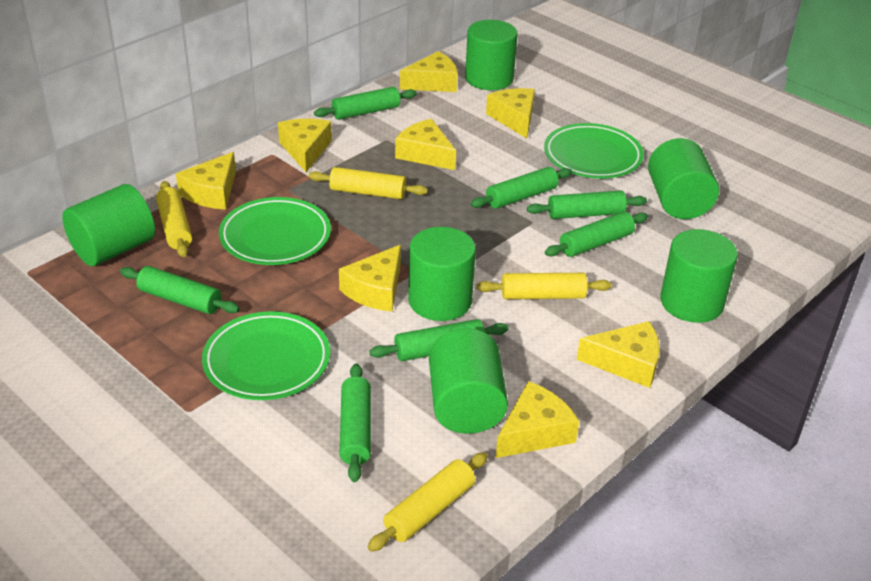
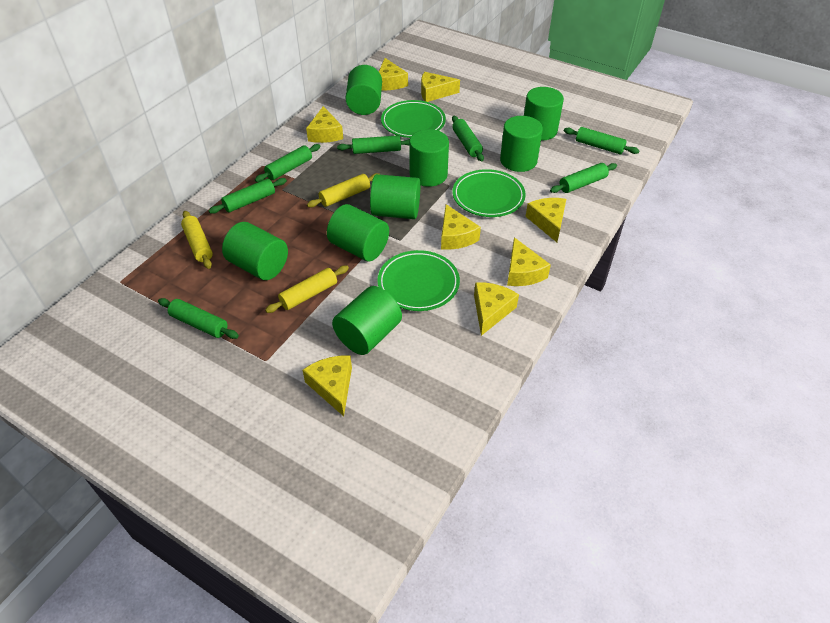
green cylinder: 6 -> 8
yellow rolling pin: 4 -> 3

